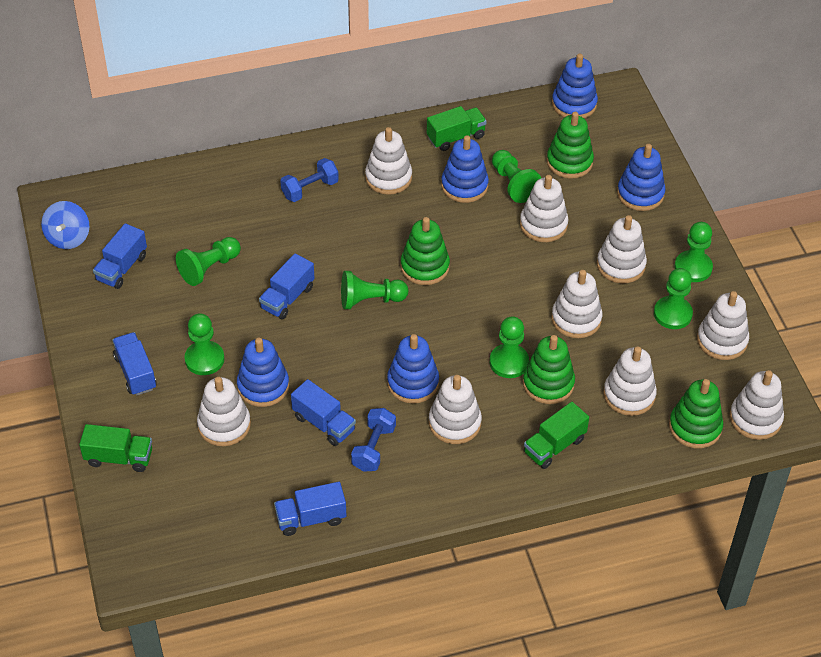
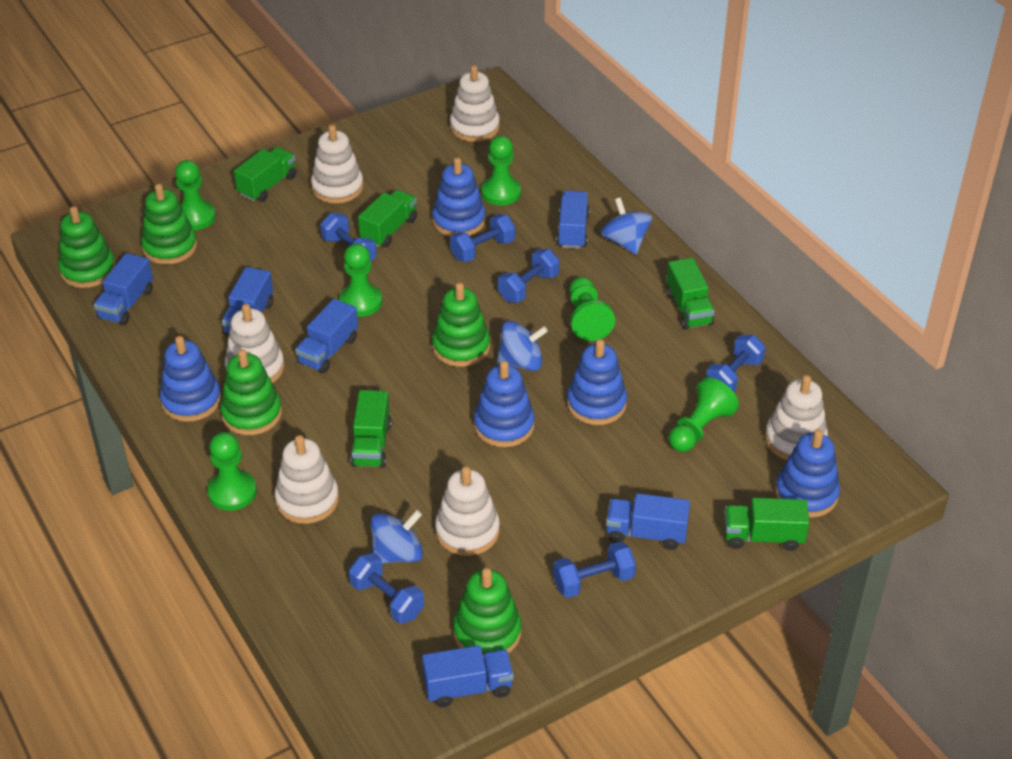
blue dumbbell: 2 -> 6
blue spinning top: 1 -> 3
blue truck: 5 -> 6
green pawn: 7 -> 6
green stacking toy: 4 -> 5
green truck: 3 -> 5
white stacking toy: 9 -> 6

